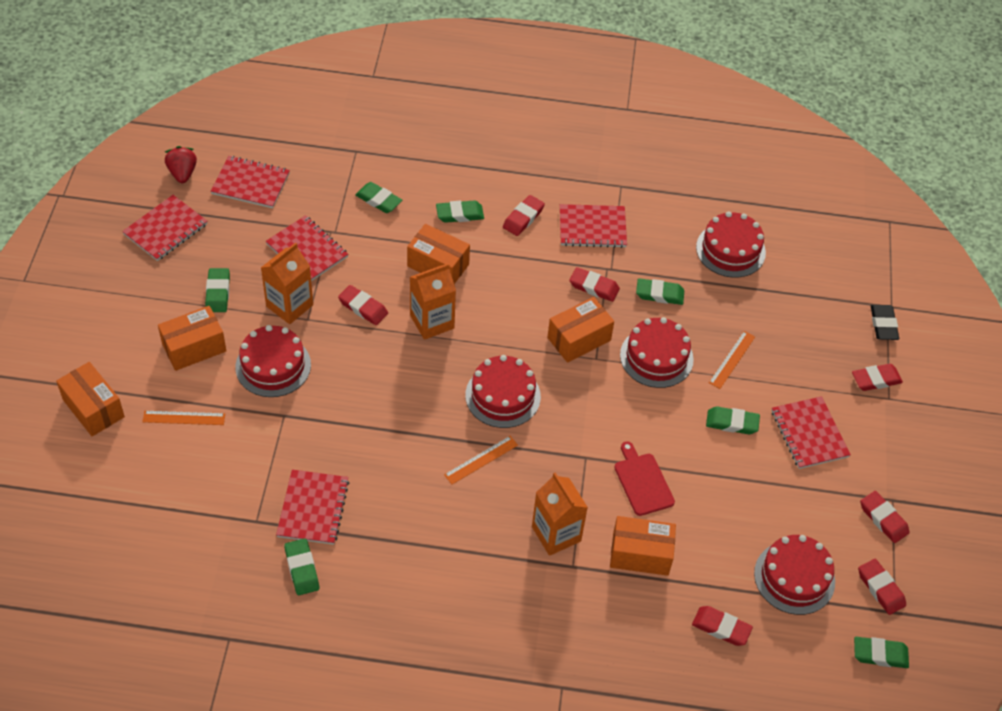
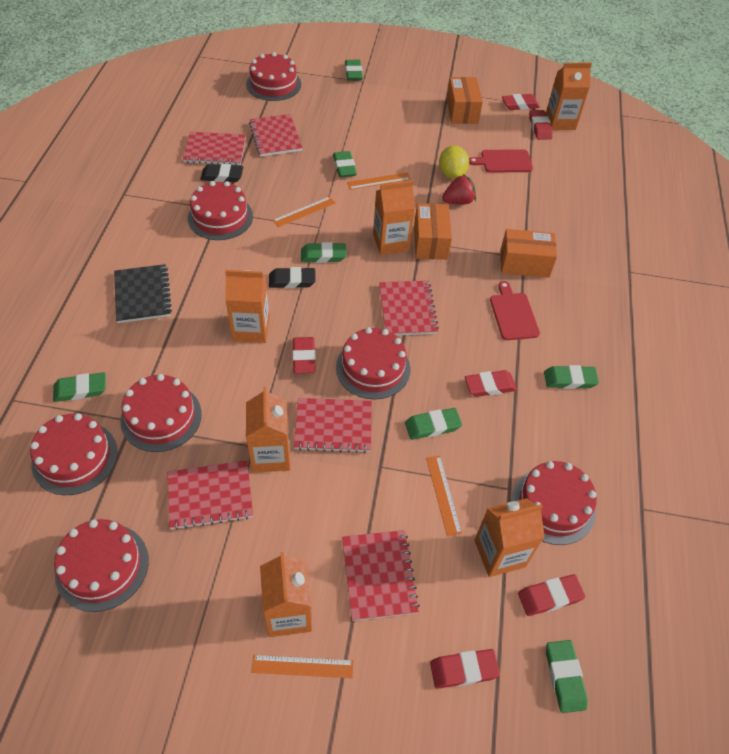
black eraser: 1 -> 2
black notebook: 0 -> 1
orange box: 5 -> 3
orange carton: 3 -> 6
orange ruler: 3 -> 4
red cake: 5 -> 7
red cutting board: 1 -> 2
red eraser: 7 -> 6
yellow lemon: 0 -> 1

